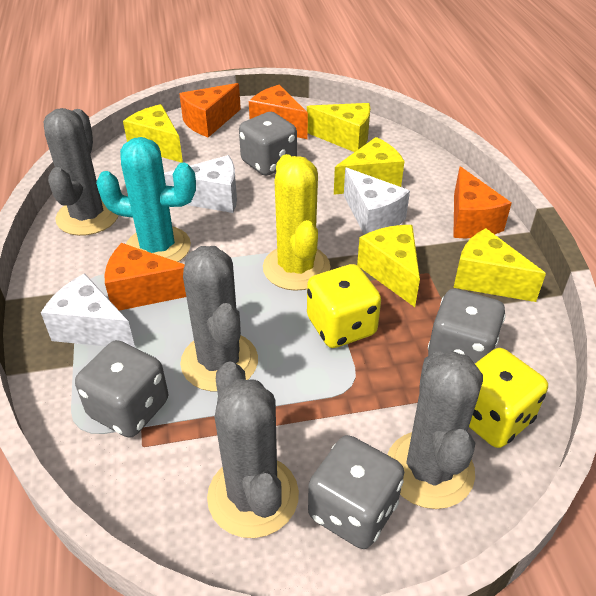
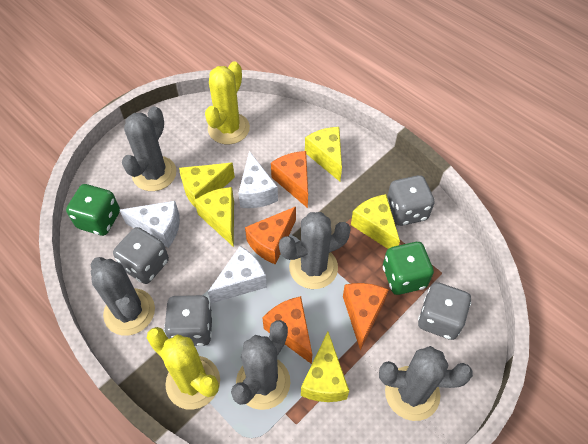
green dice: 0 -> 2
grey cactus: 4 -> 5
turquoise cactus: 1 -> 0
yellow cactus: 1 -> 2
yellow dice: 2 -> 0

